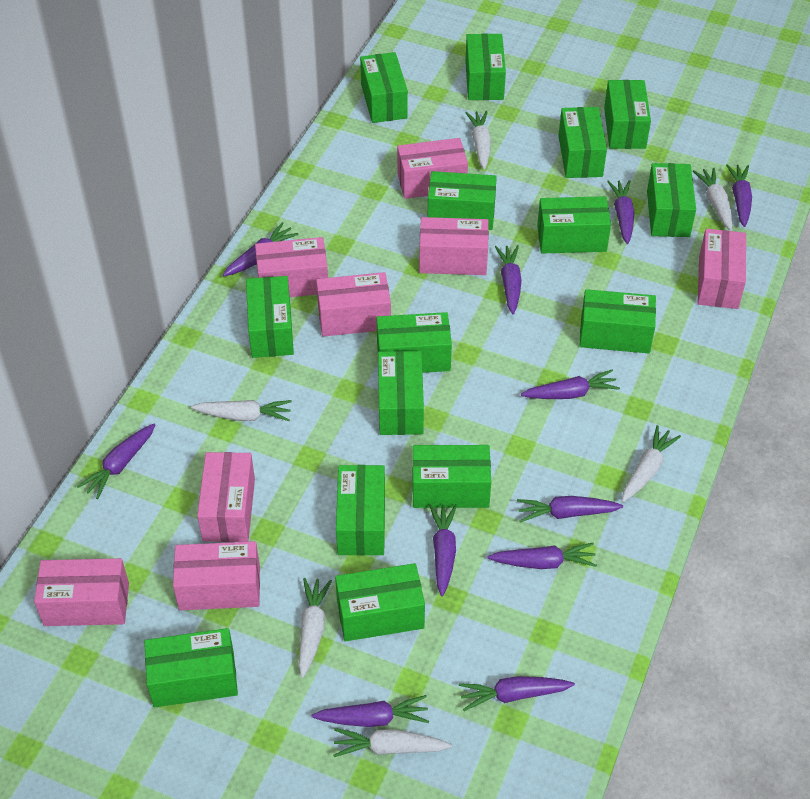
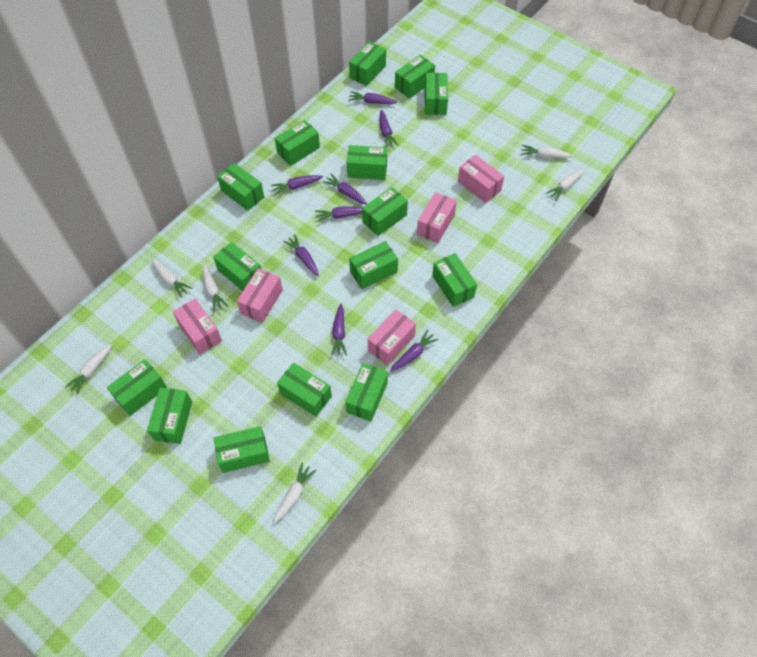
pink box: 8 -> 5
purple carrot: 11 -> 8

